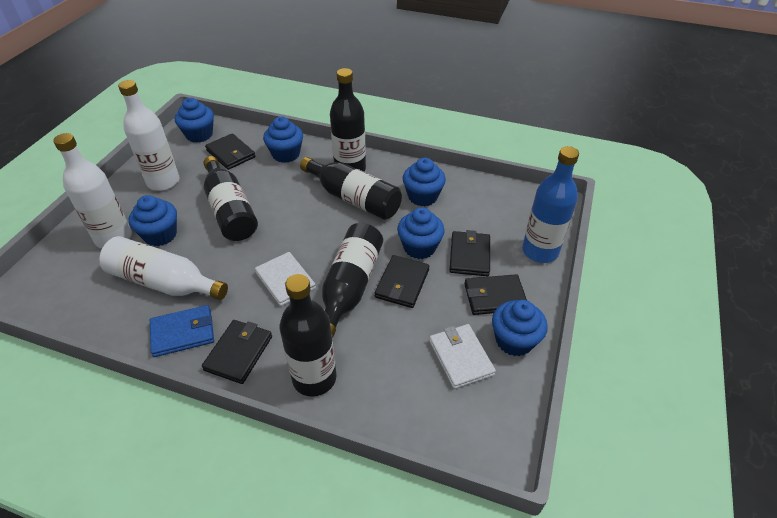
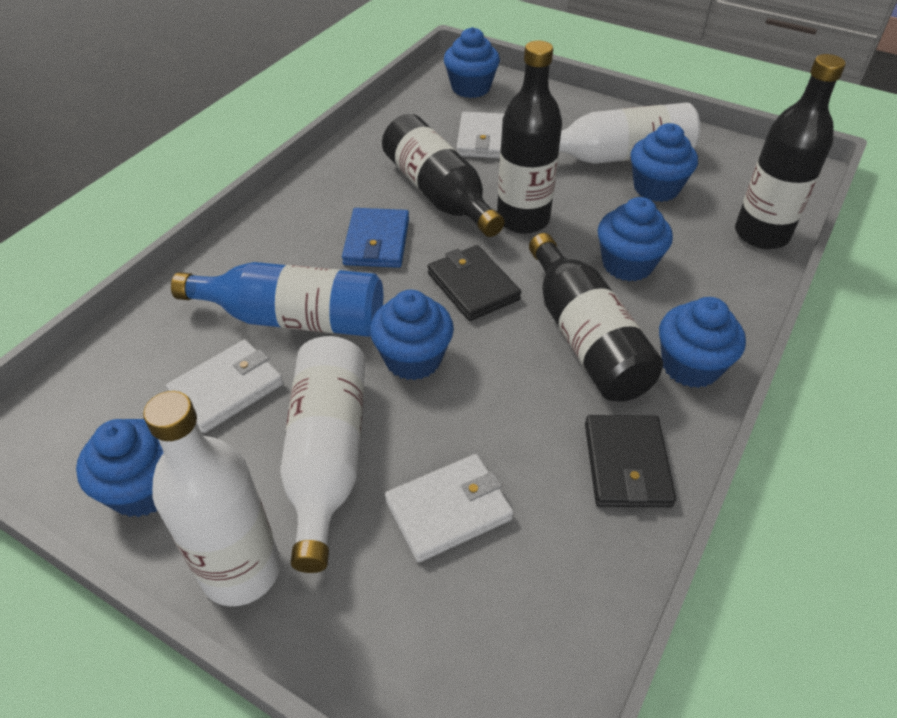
black bottle: 5 -> 4
black wallet: 5 -> 2
white wallet: 2 -> 3

